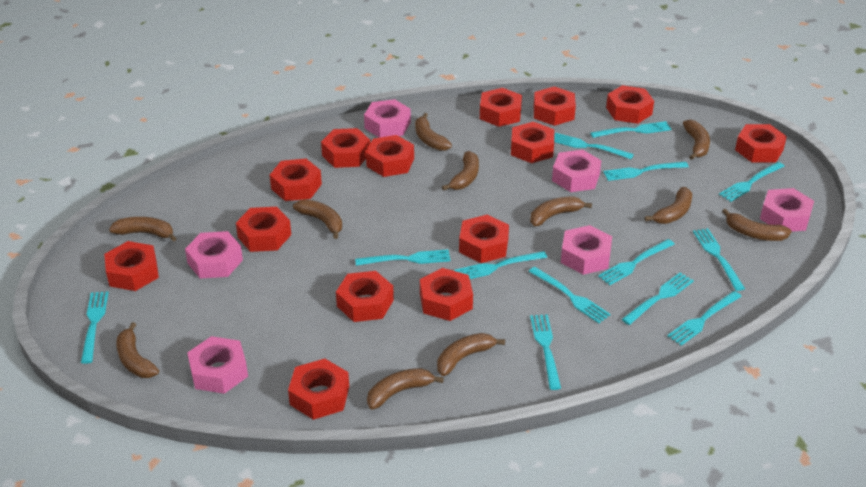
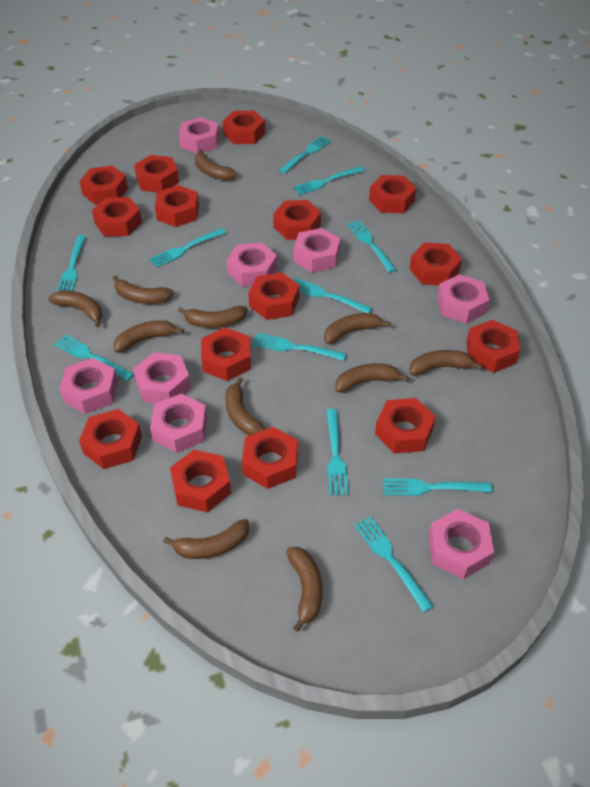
pink nut: 6 -> 8
red nut: 14 -> 15
turquoise fork: 13 -> 11

